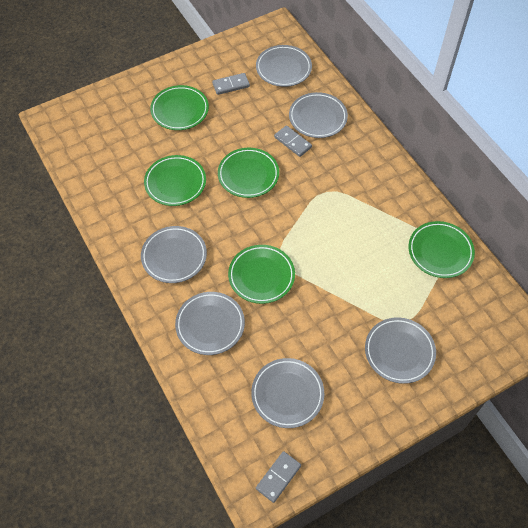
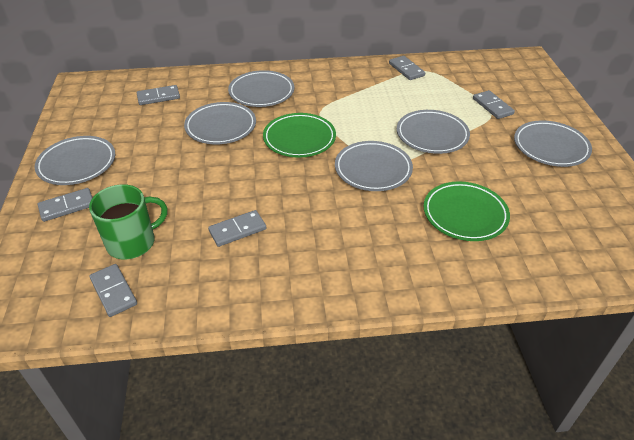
green mug: 0 -> 1
green plate: 5 -> 2
grey domino: 3 -> 6

